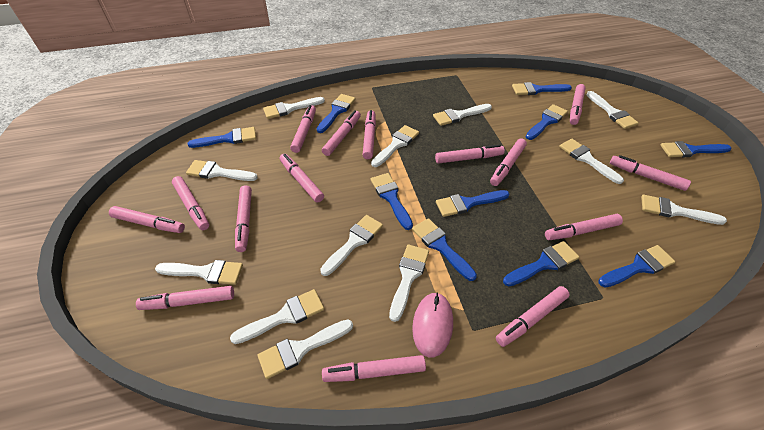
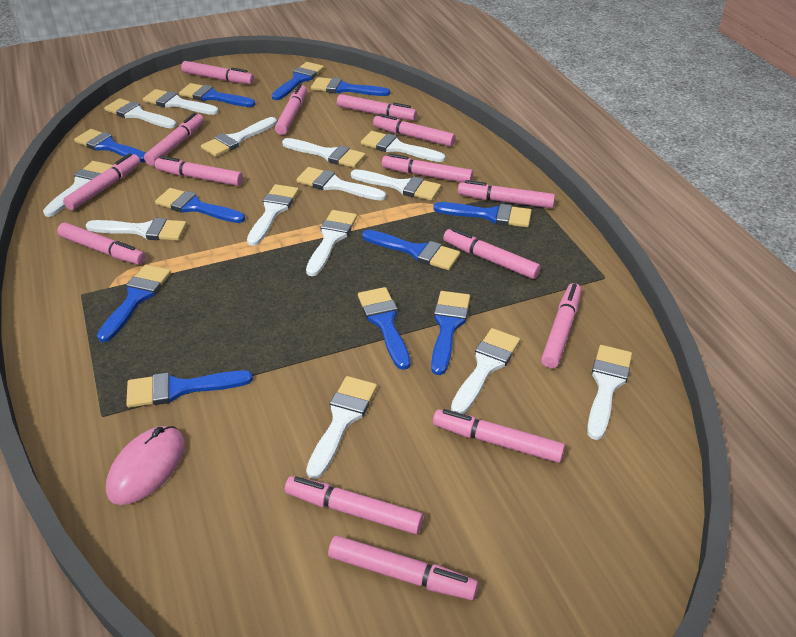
blue brush: 10 -> 11
white brush: 12 -> 14

